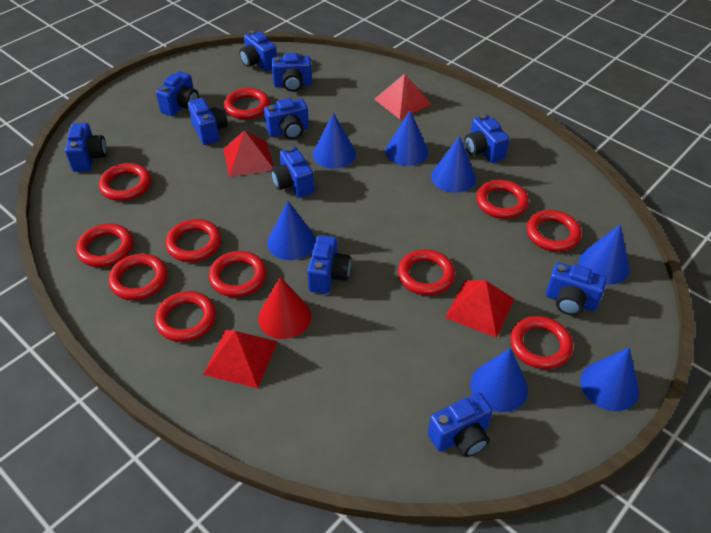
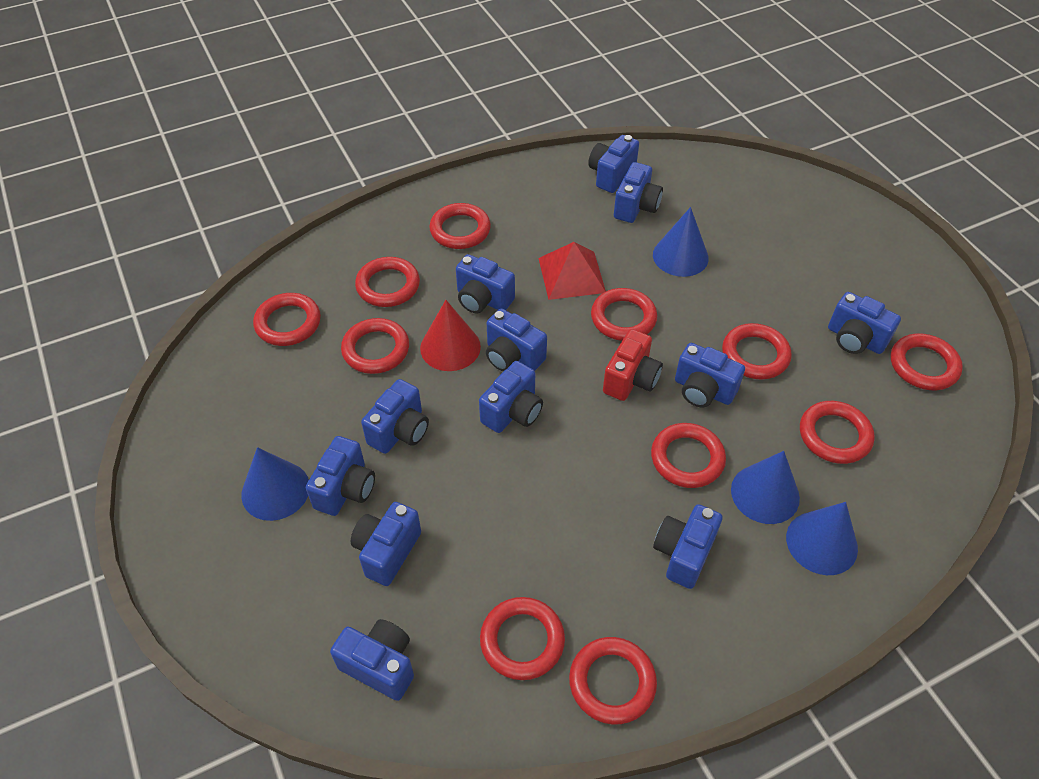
blue camera: 11 -> 12
blue cone: 7 -> 4
red camera: 0 -> 1
red pyramid: 4 -> 1

